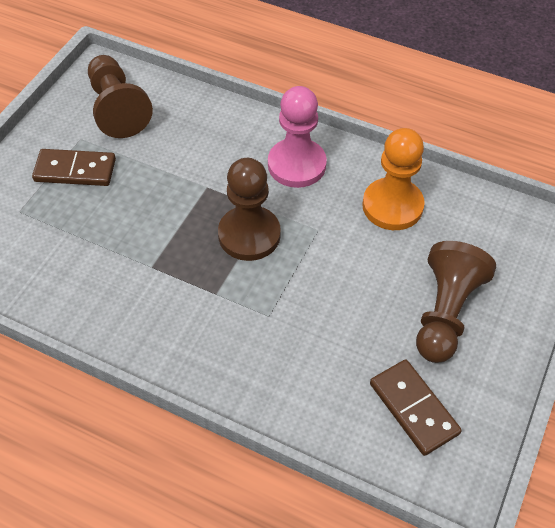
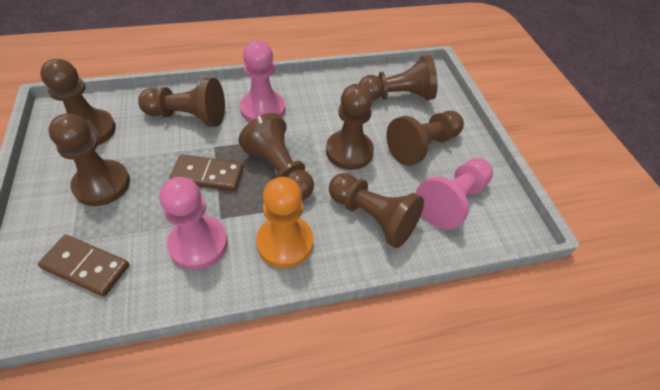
brown pawn: 3 -> 8
pink pawn: 1 -> 3

